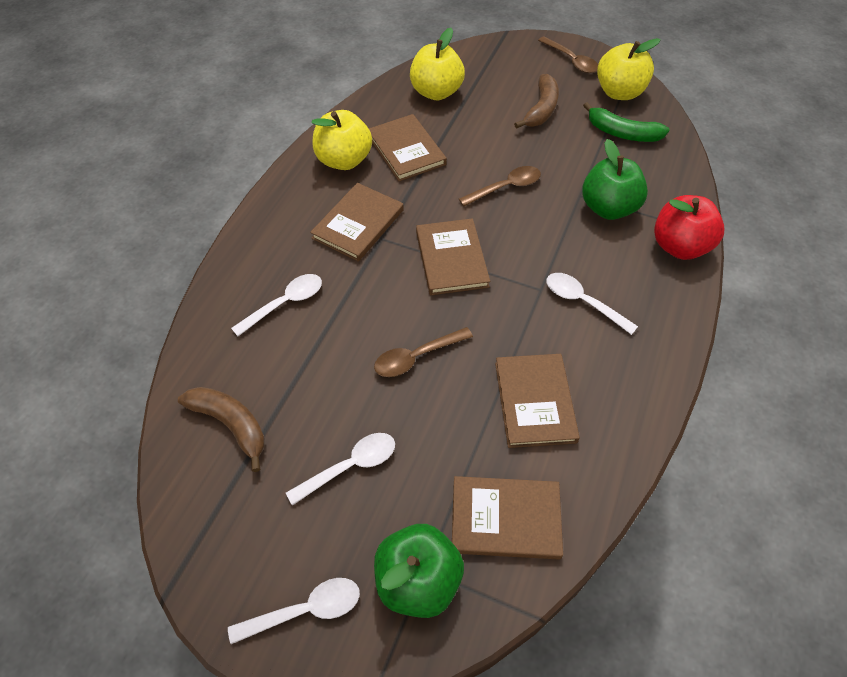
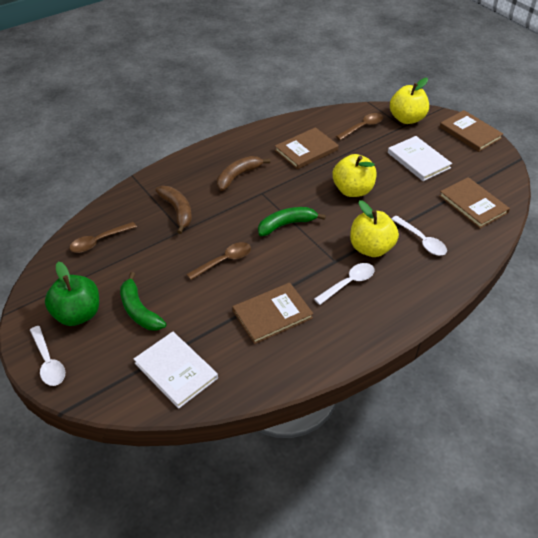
brown book: 5 -> 4
green apple: 2 -> 1
green banana: 1 -> 2
red apple: 1 -> 0
white book: 0 -> 2
white spoon: 4 -> 3

